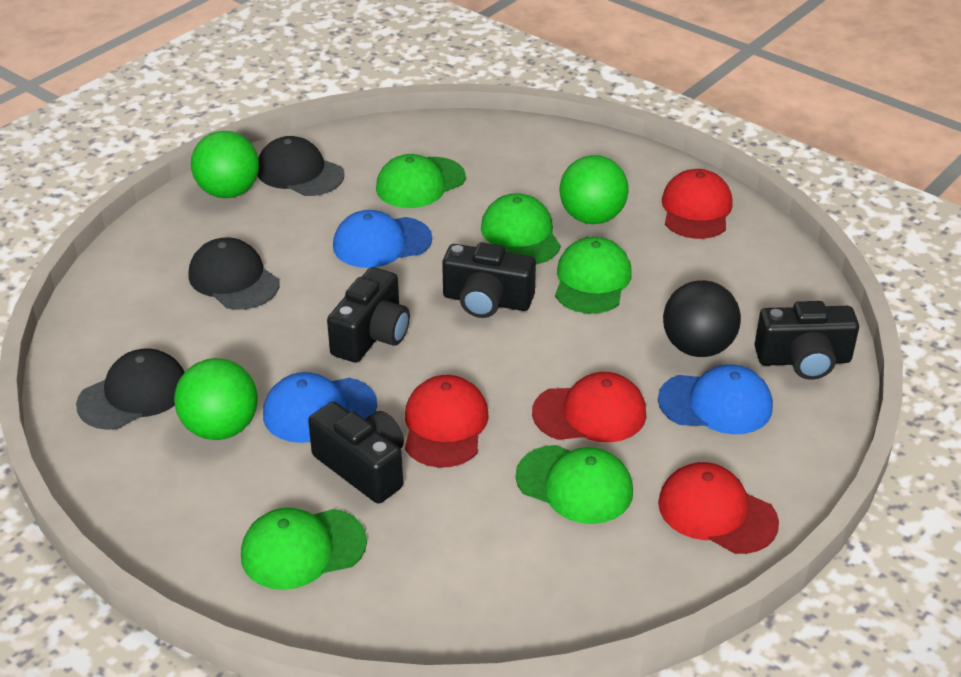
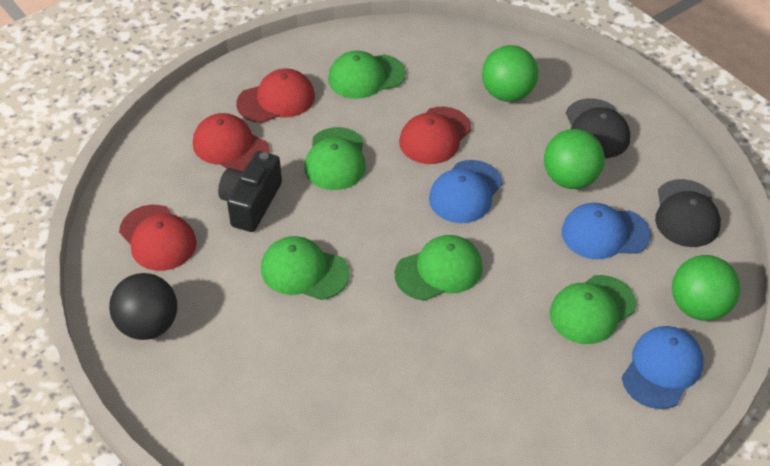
black camera: 4 -> 1
black cap: 3 -> 2

